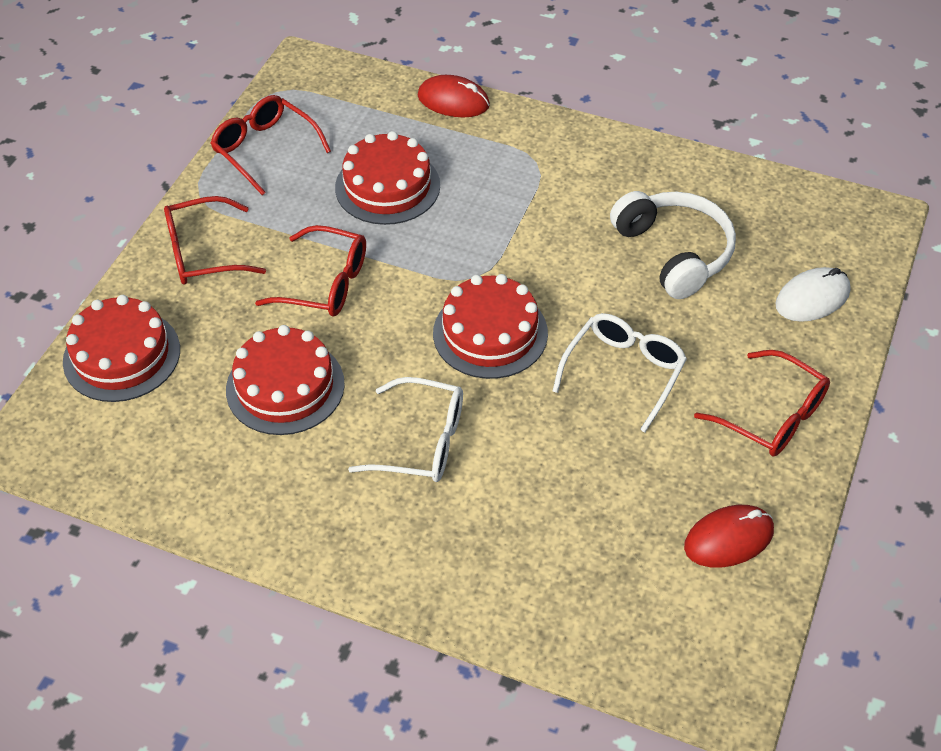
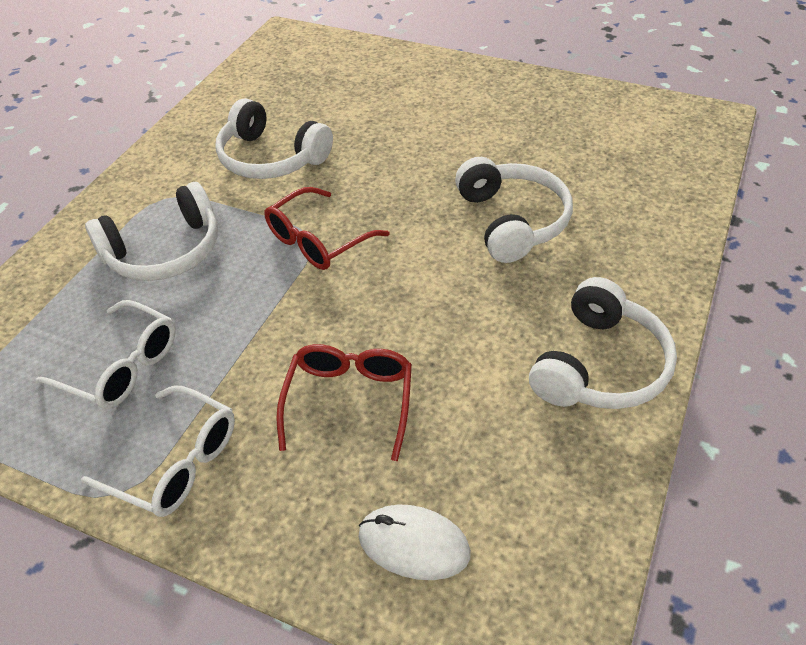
red cake: 4 -> 0
red glasses: 4 -> 2
red mouse: 2 -> 0
white headphones: 1 -> 4

